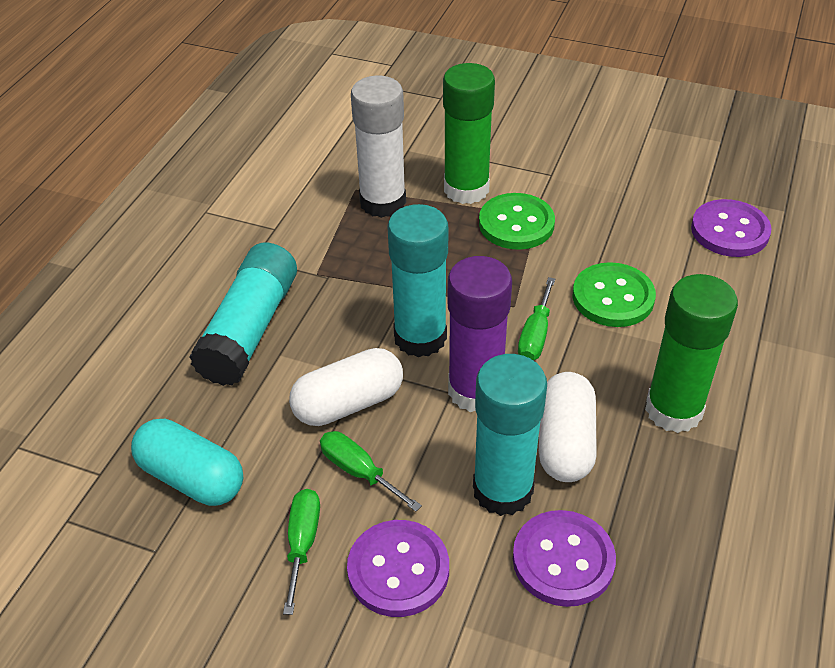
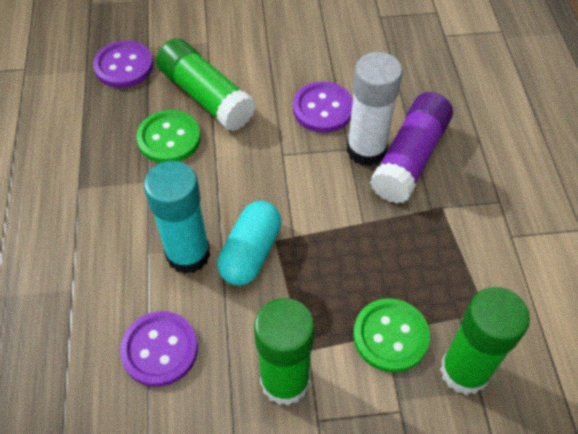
green glue stick: 2 -> 3
green screwdriver: 3 -> 0
turquoise glue stick: 3 -> 1
white capsule: 2 -> 0

